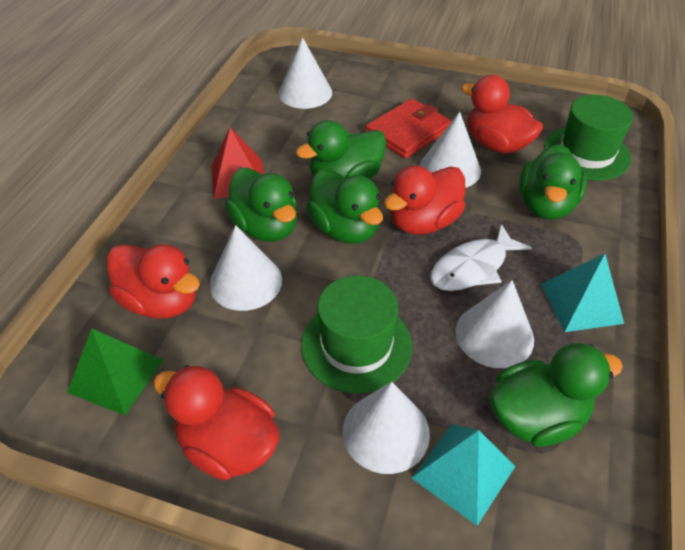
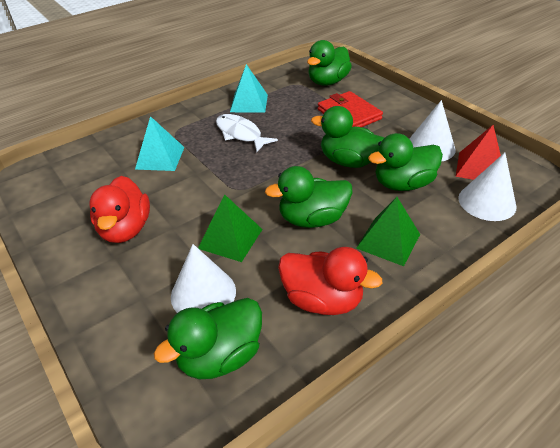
green hat: 2 -> 0
green pyramid: 1 -> 2
red duck: 4 -> 2
white cone: 5 -> 3

